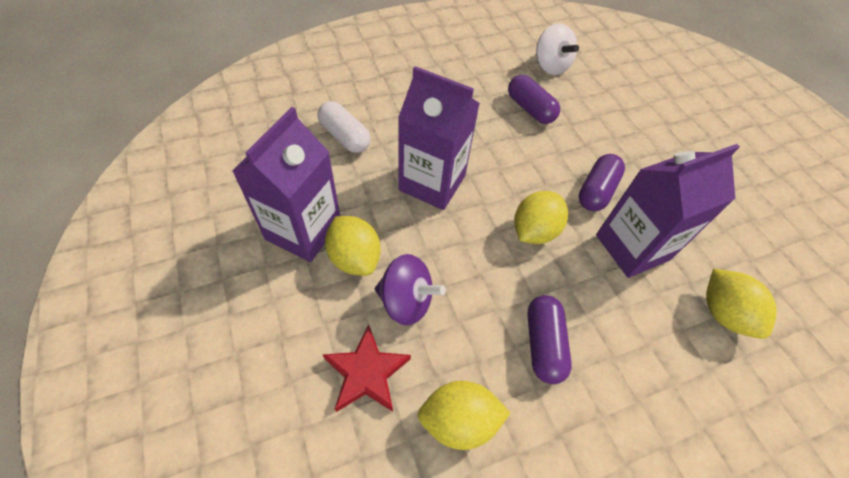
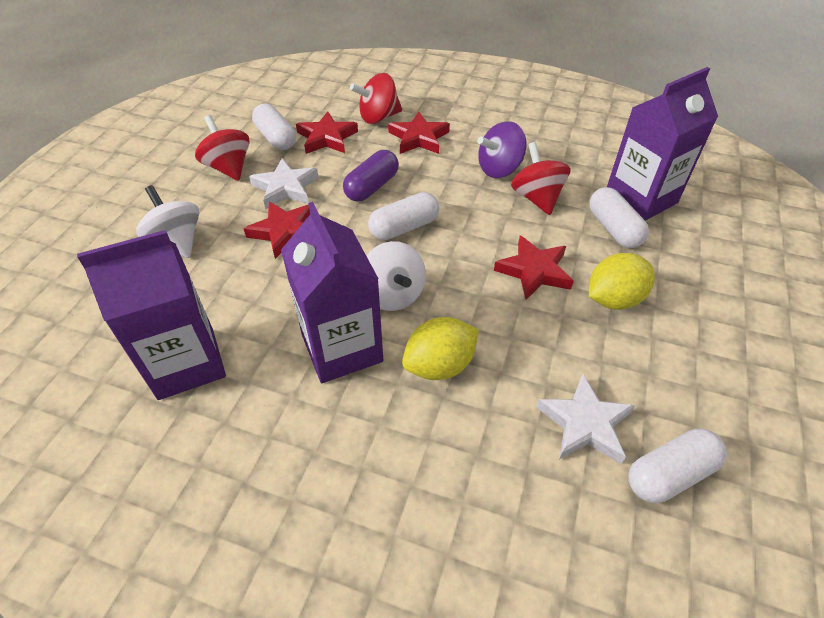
purple capsule: 3 -> 1
red spinning top: 0 -> 3
red star: 1 -> 4
white capsule: 1 -> 4
white spinning top: 1 -> 2
white star: 0 -> 2
yellow lemon: 4 -> 2

